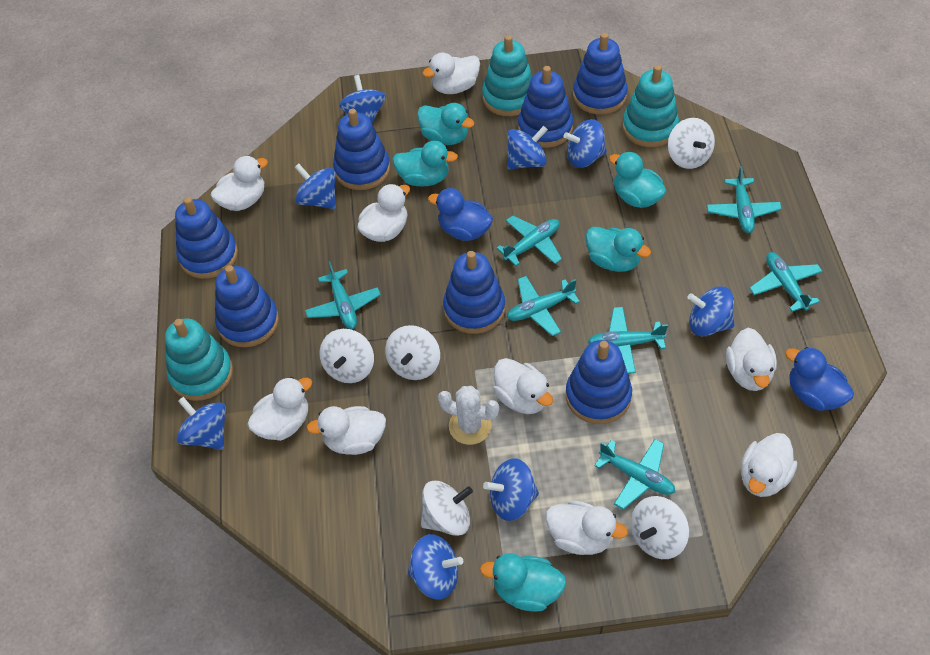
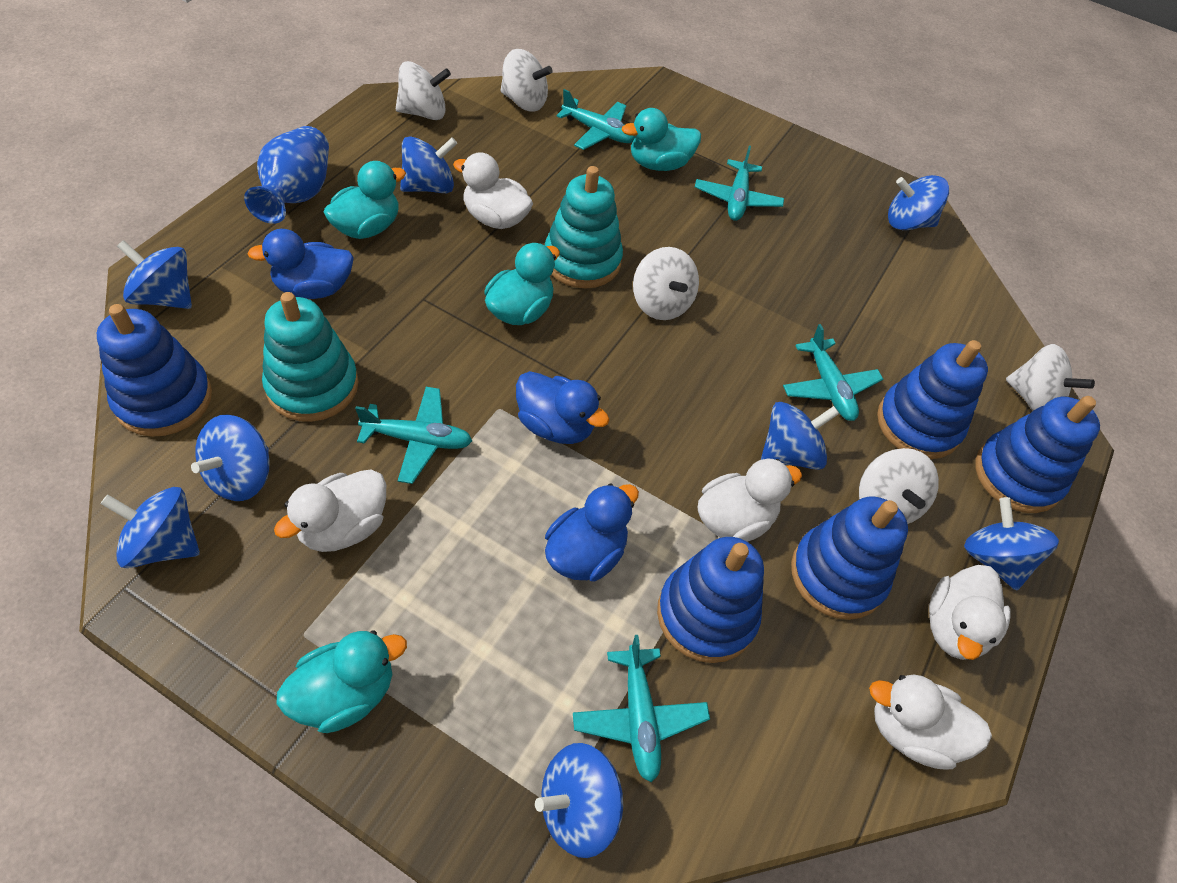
blue duck: 2 -> 3
blue stacking toy: 7 -> 5
blue vase: 0 -> 1
turquoise duck: 5 -> 4
turquoise plane: 7 -> 5
turquoise stacking toy: 3 -> 2
white cactus: 1 -> 0
white duck: 9 -> 5

